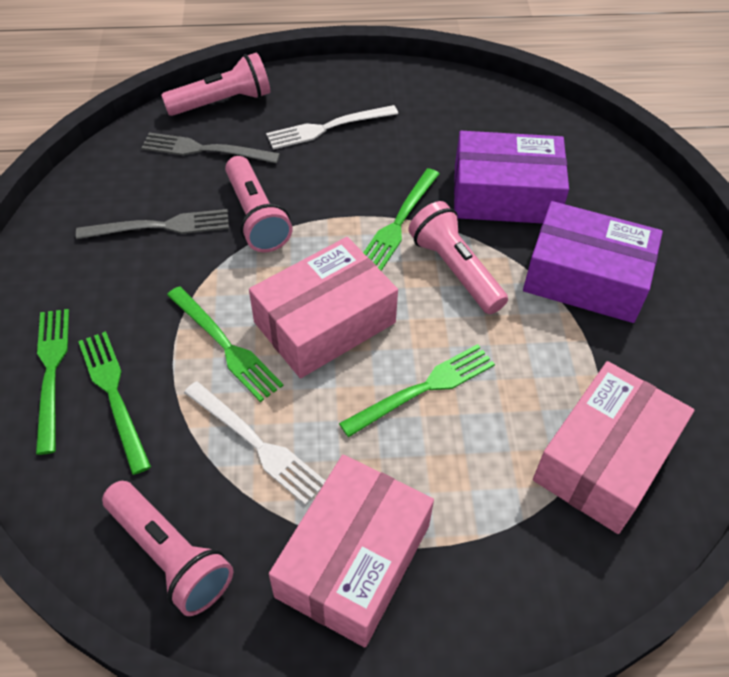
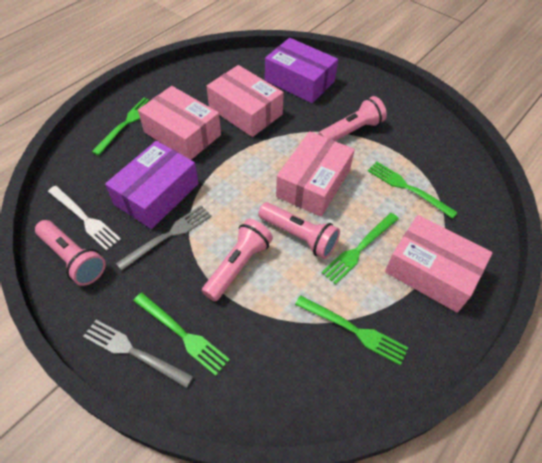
pink box: 3 -> 4
white fork: 2 -> 1

